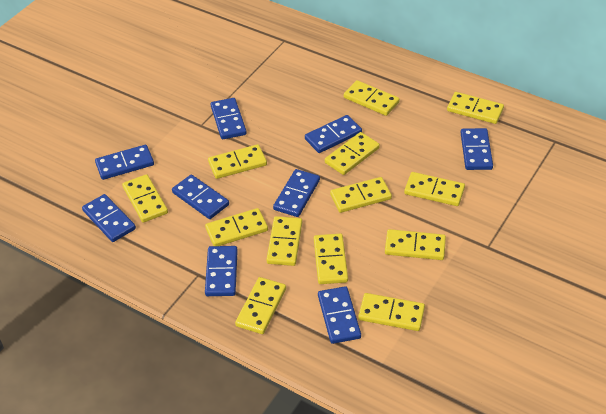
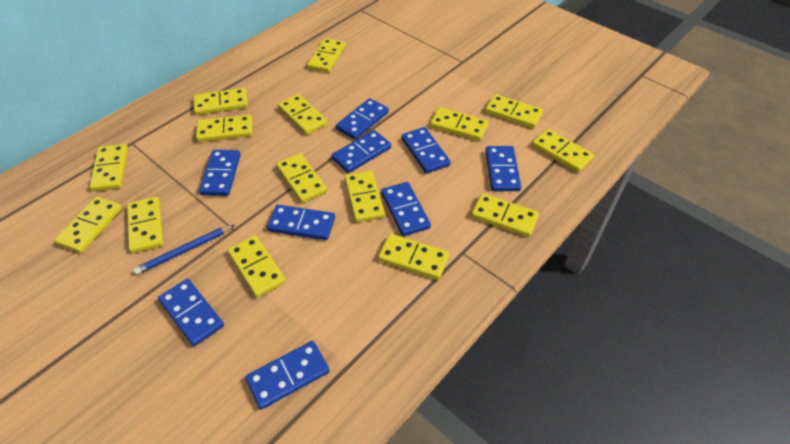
blue pencil: 0 -> 1
yellow domino: 13 -> 15

